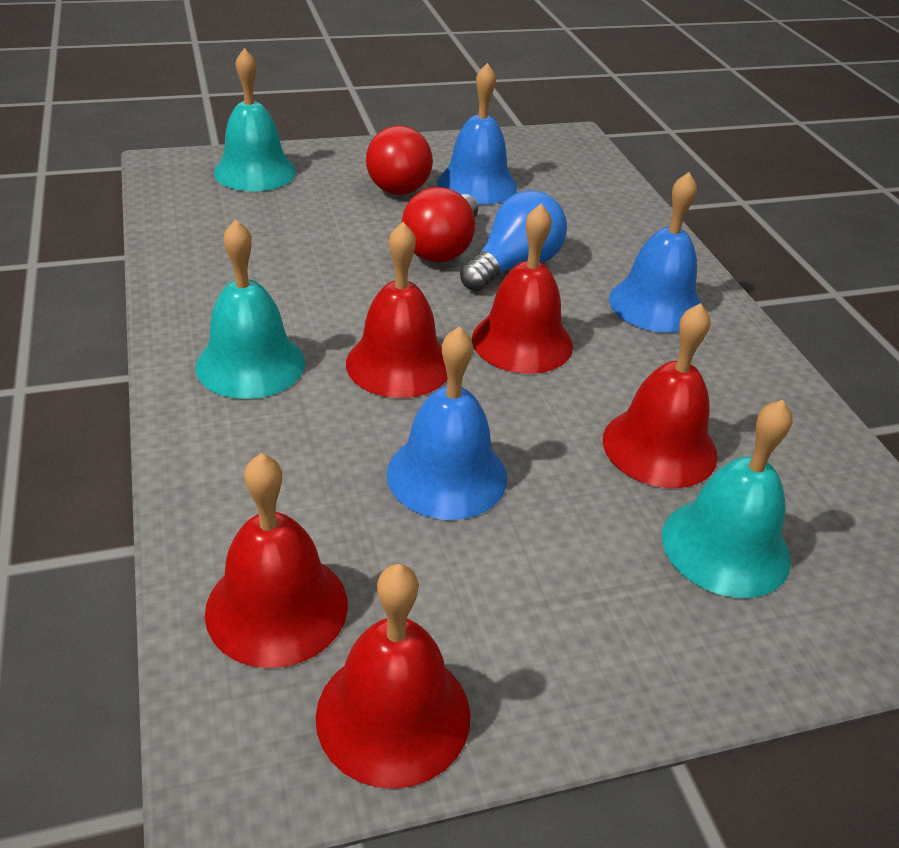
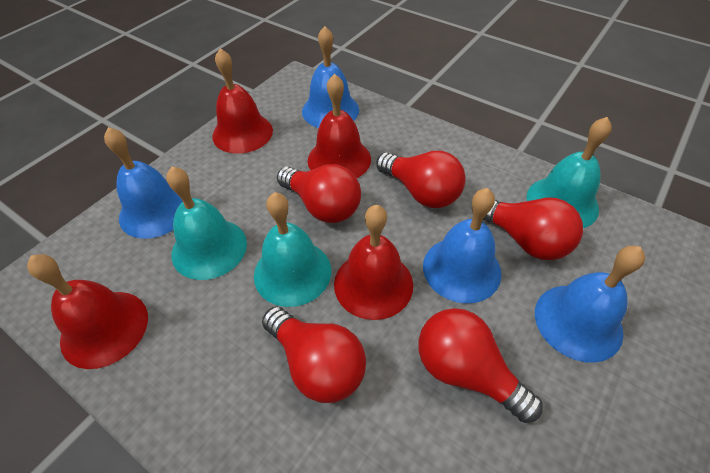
blue bell: 3 -> 4
blue light bulb: 1 -> 0
red bell: 5 -> 4
red light bulb: 2 -> 5

